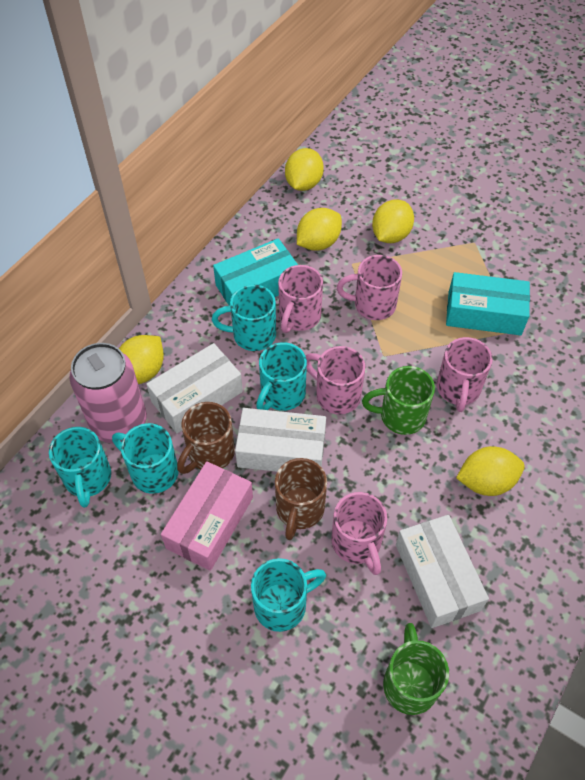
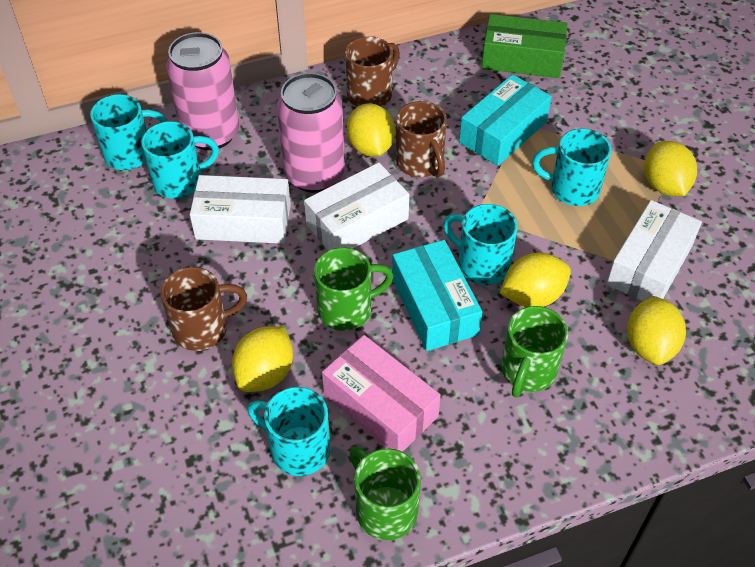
brown mug: 2 -> 3
green box: 0 -> 1
green mug: 2 -> 3
pink can: 1 -> 2
pink mug: 5 -> 0

